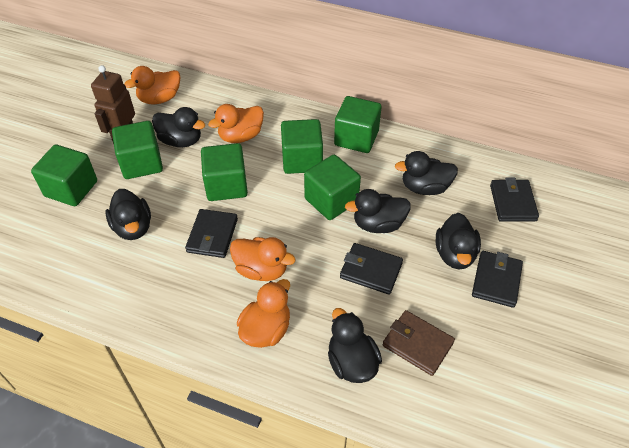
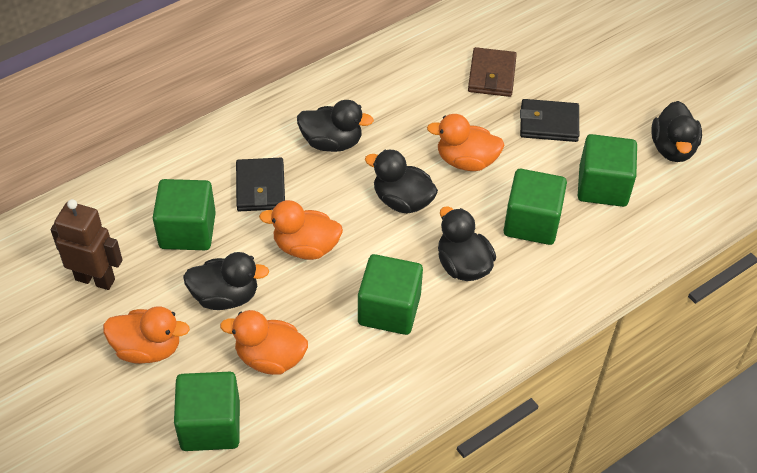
black duck: 6 -> 5
black wallet: 4 -> 2
green cube: 6 -> 5

